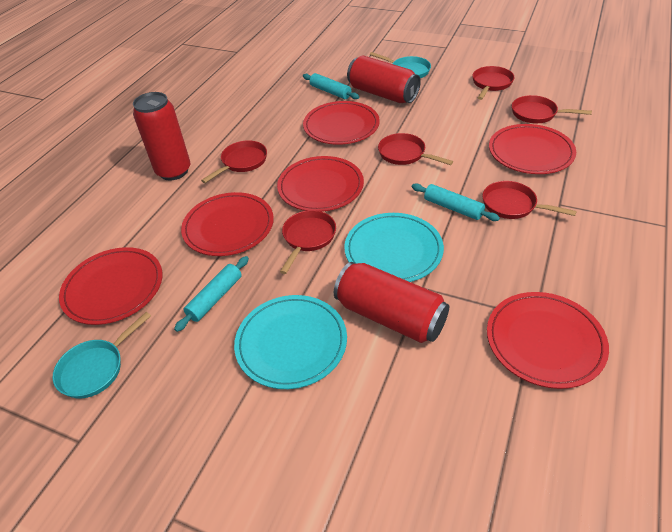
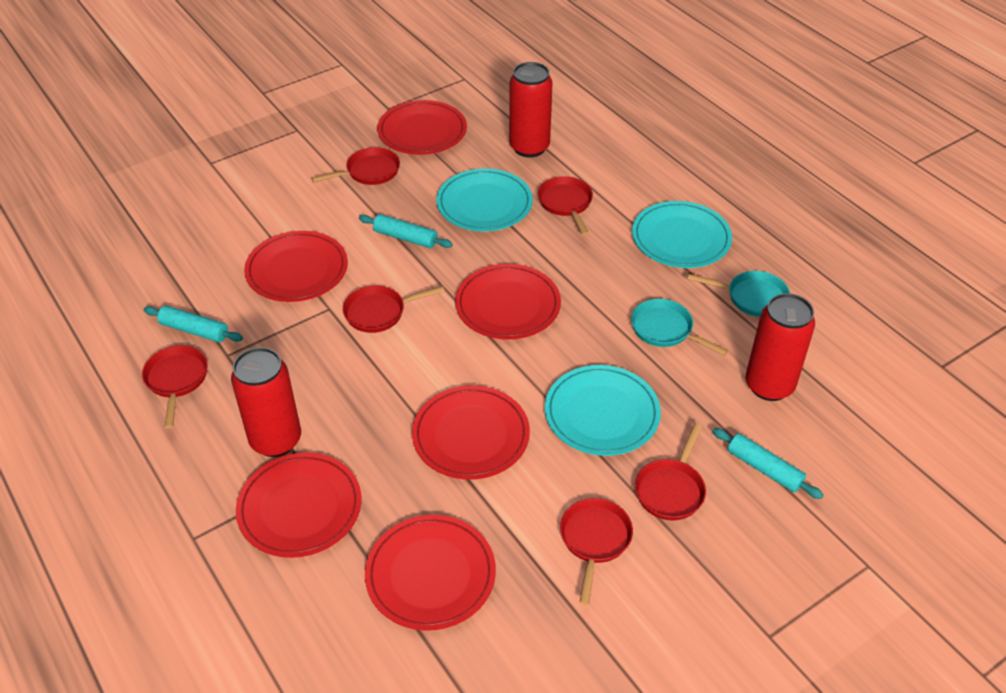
turquoise plate: 2 -> 3

